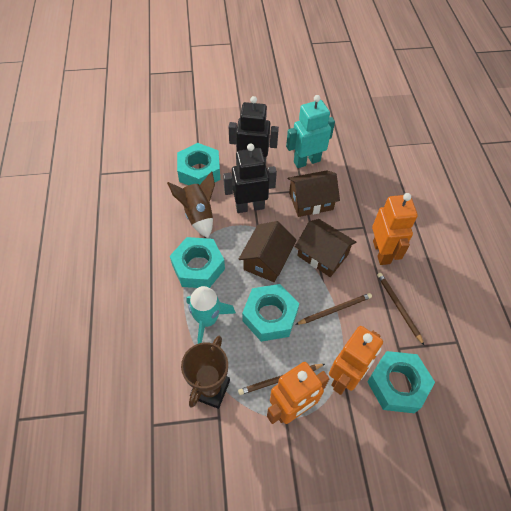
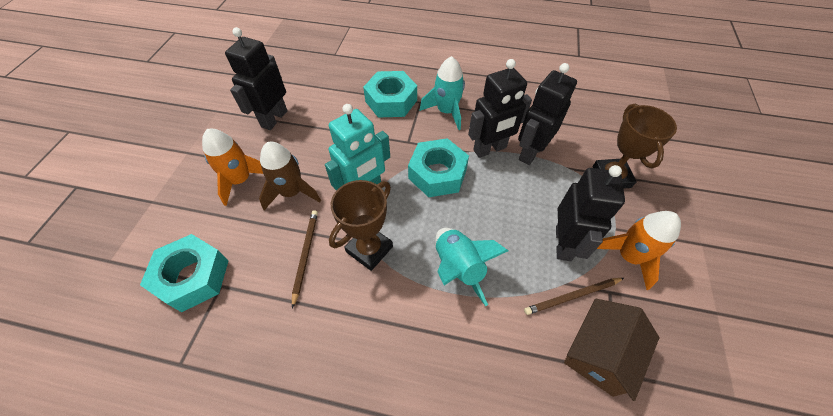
black robot: 2 -> 4
brown house: 3 -> 1
brown pencil: 3 -> 2
brown trophy: 1 -> 2
orange robot: 3 -> 0
orange rocket: 0 -> 2
turquoise nut: 4 -> 3
turquoise rocket: 1 -> 2

